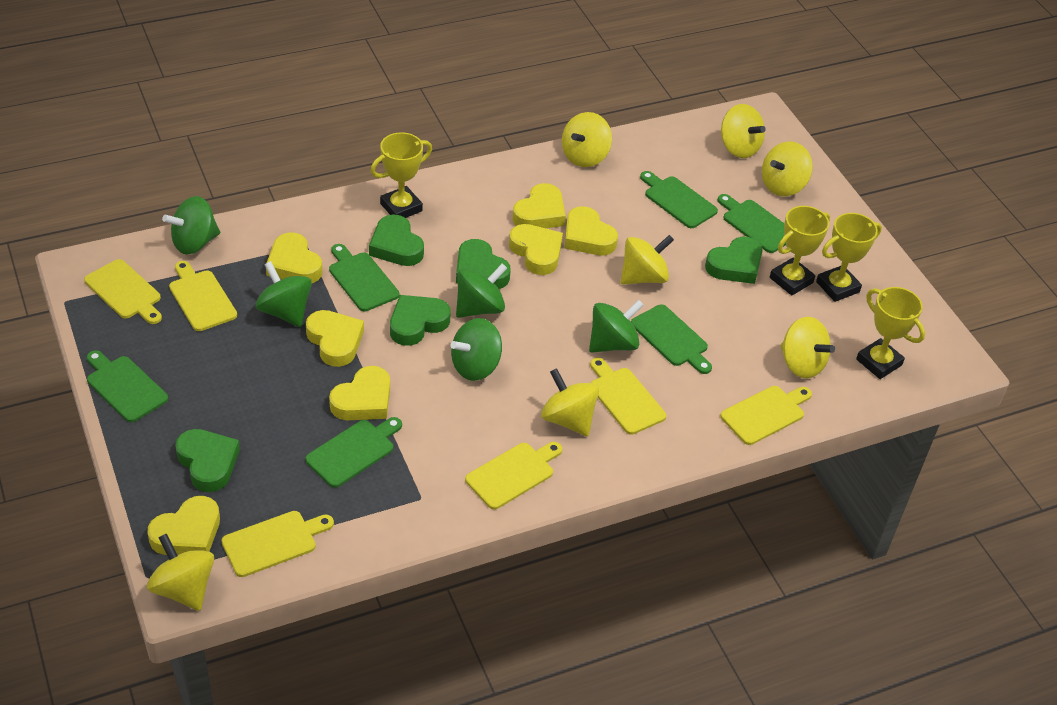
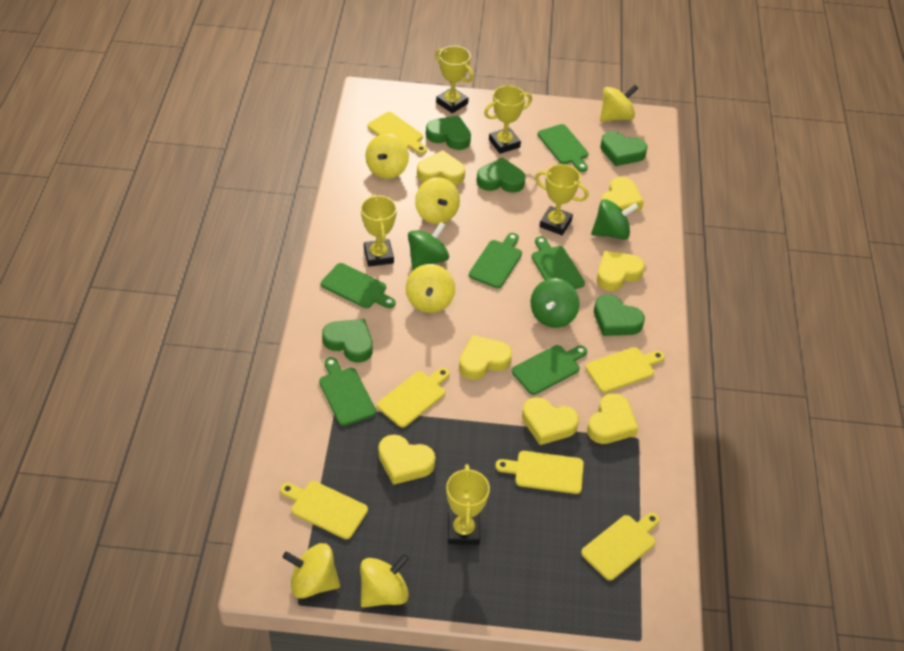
green spinning top: 5 -> 3
yellow spinning top: 7 -> 6
yellow trophy: 4 -> 5

